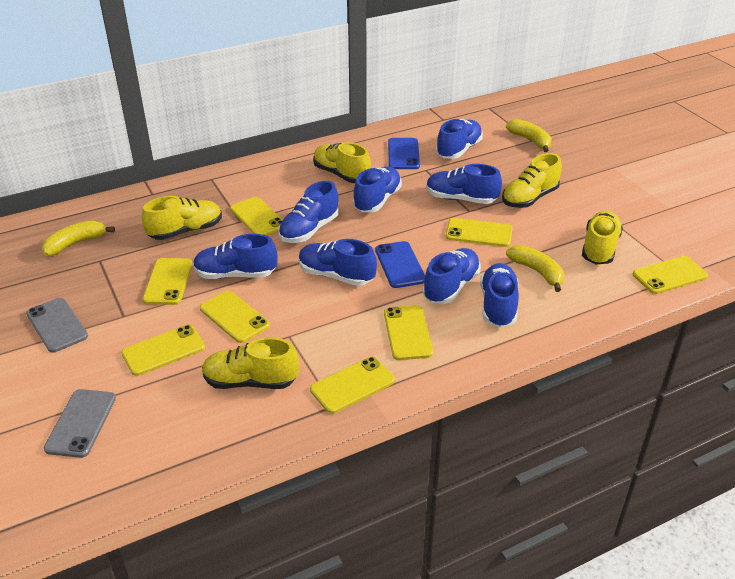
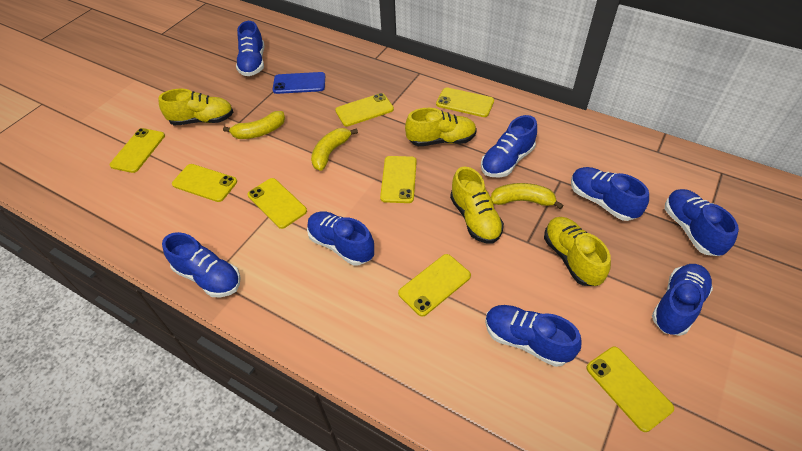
blue phone: 2 -> 1
grey phone: 2 -> 0
yellow shoe: 5 -> 4

